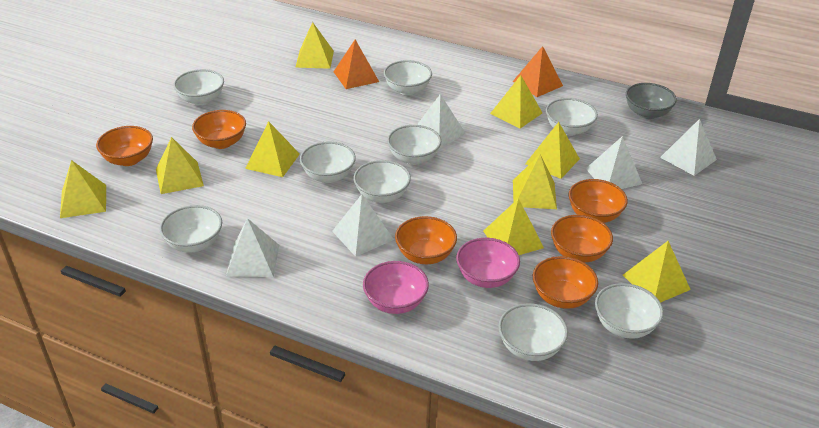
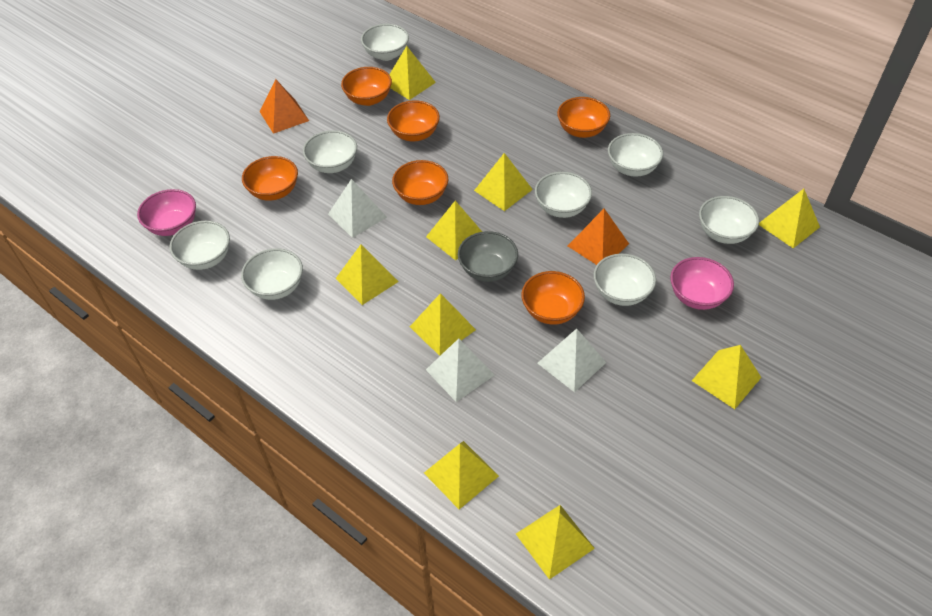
white bowl: 9 -> 8
white pyramid: 5 -> 3

